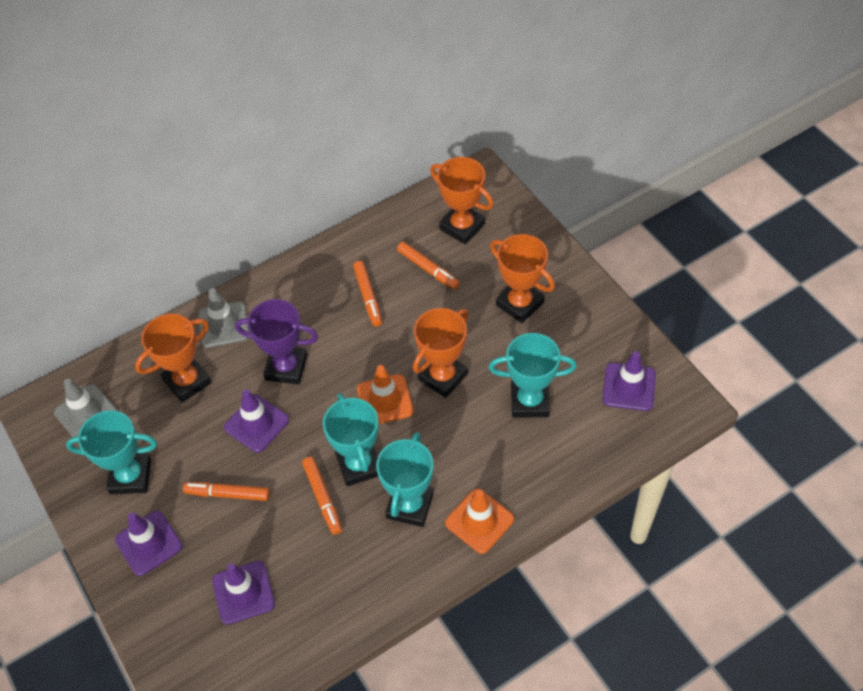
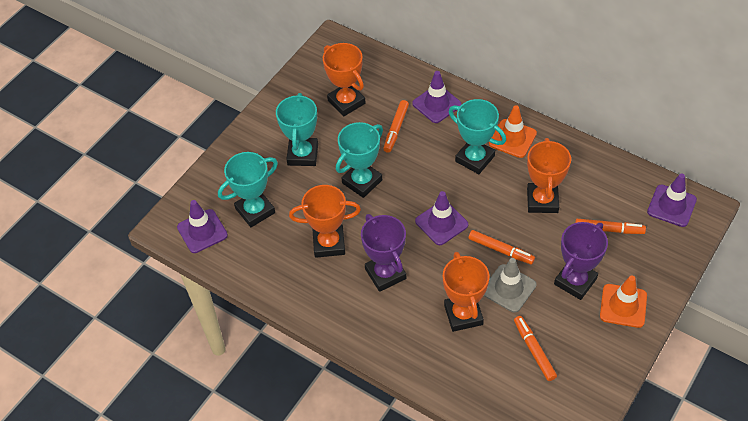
grey traffic cone: 2 -> 1
purple trophy: 1 -> 2

